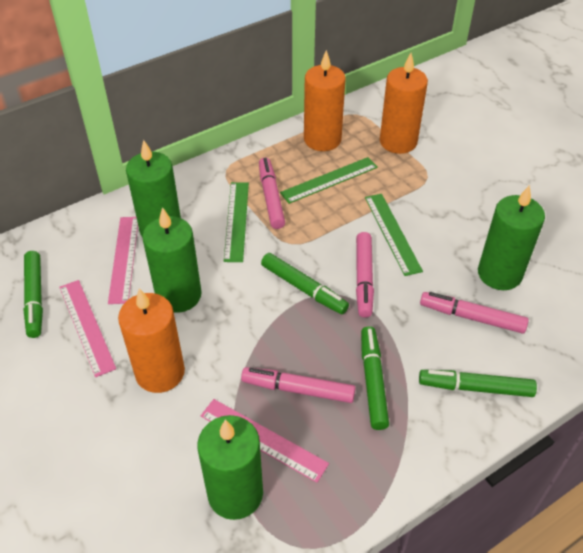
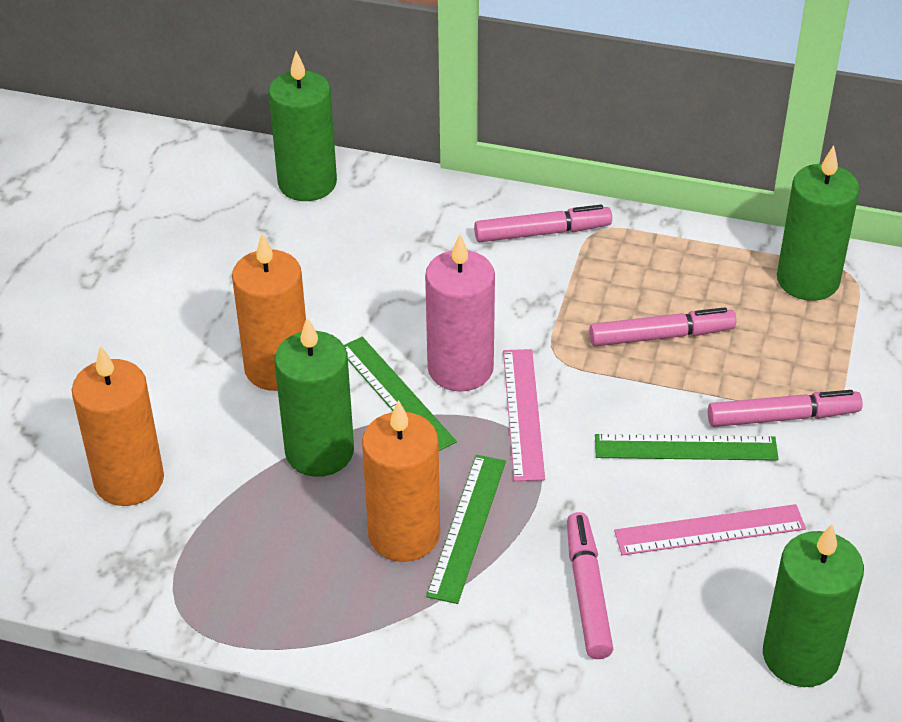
green marker: 4 -> 0
pink candle: 0 -> 1
pink ruler: 3 -> 2

